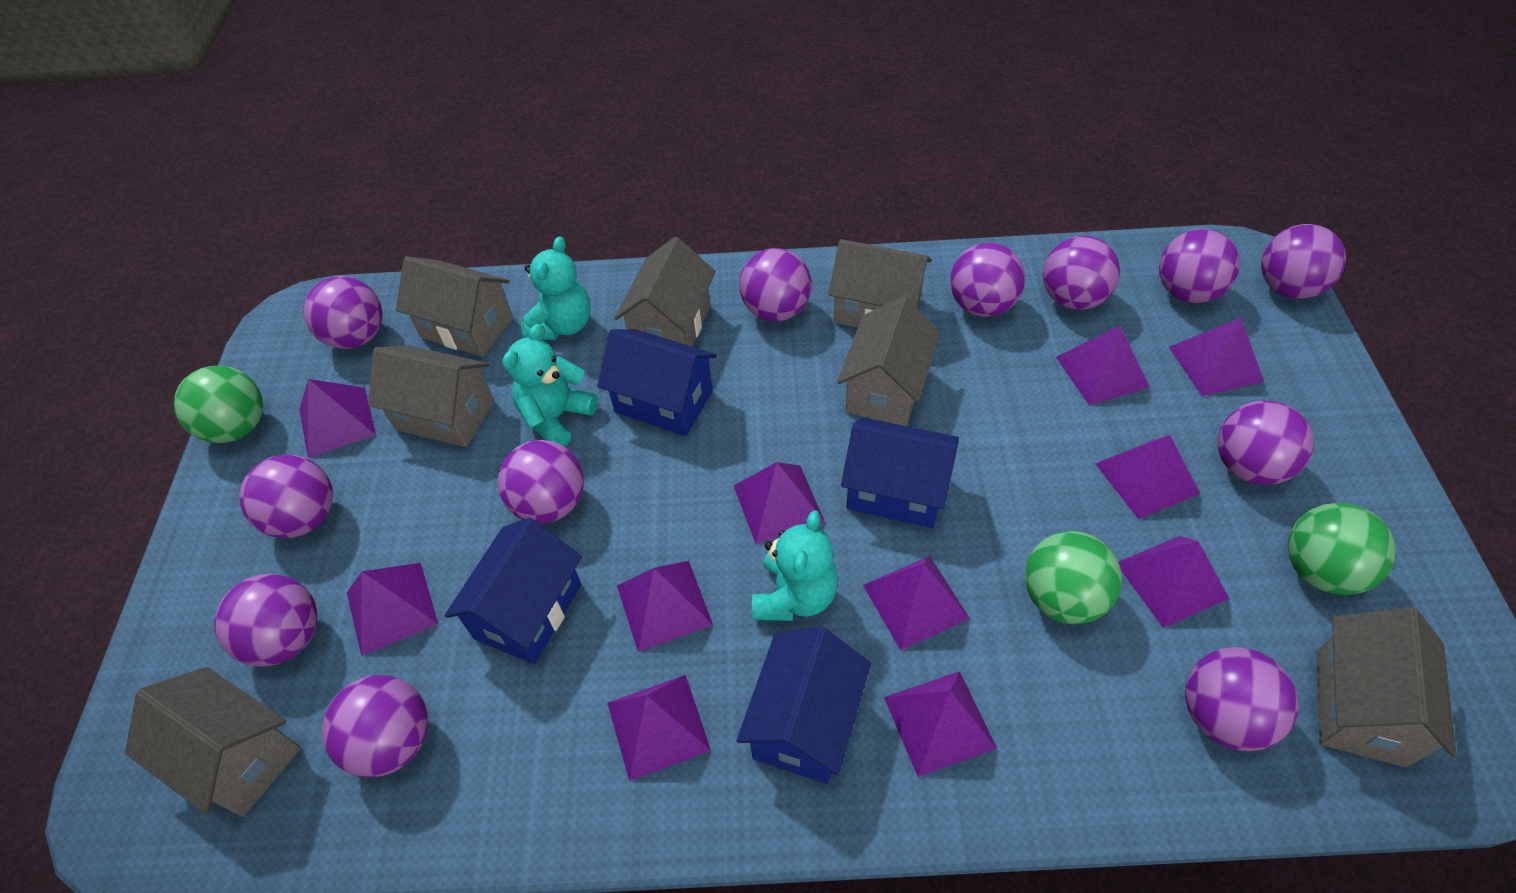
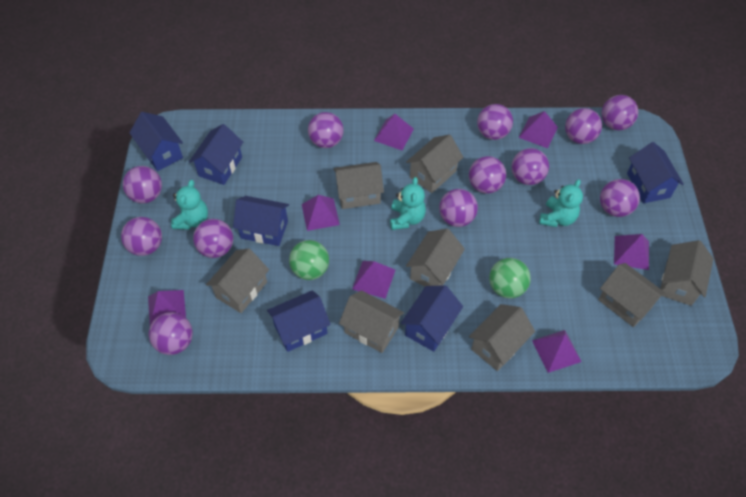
blue house: 4 -> 6
green ball: 3 -> 2
grey house: 7 -> 8
purple pyramid: 11 -> 7

